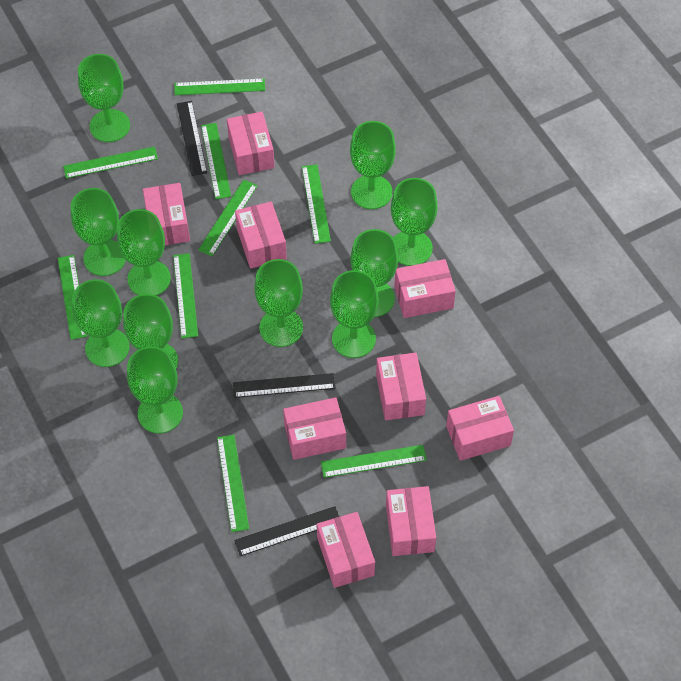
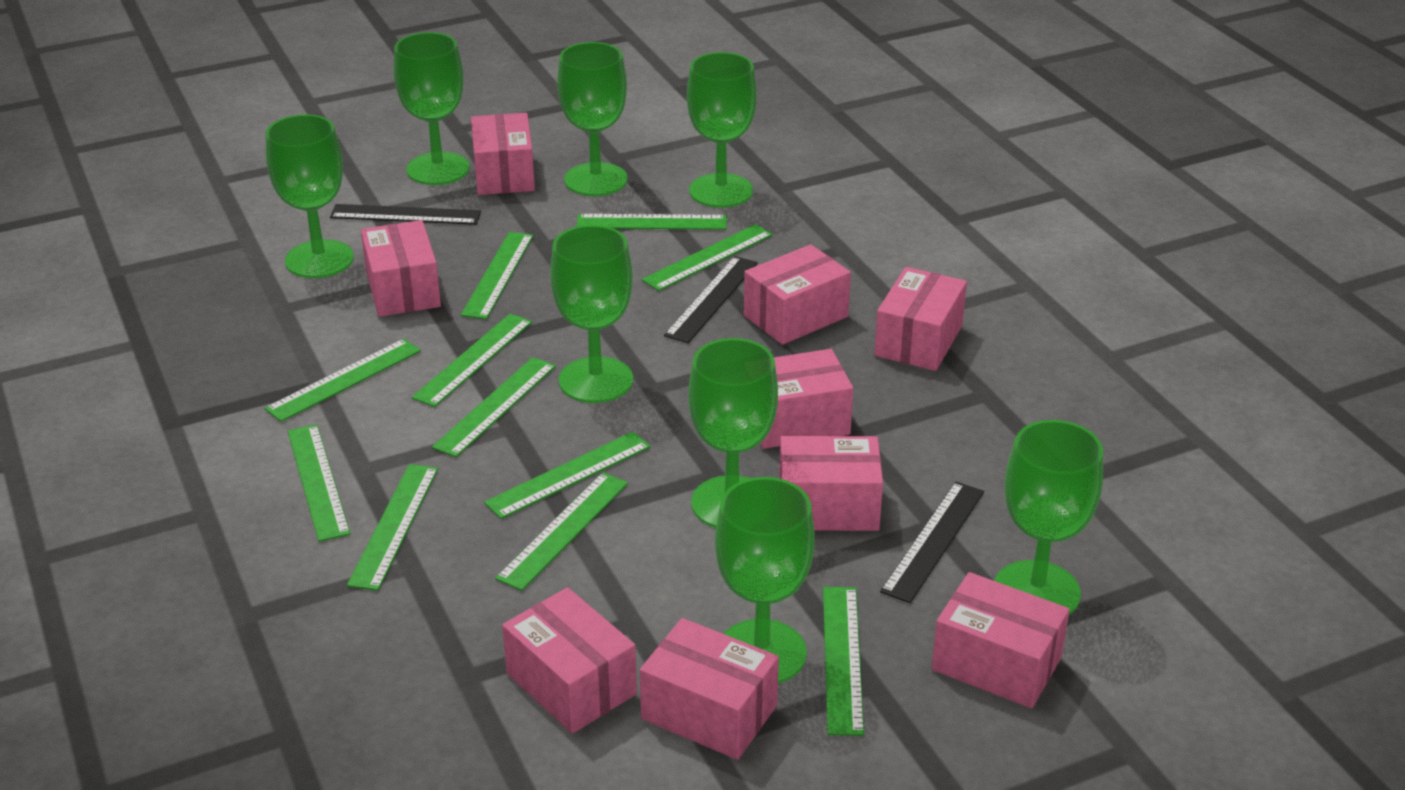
green goblet: 11 -> 8
green ruler: 9 -> 11

